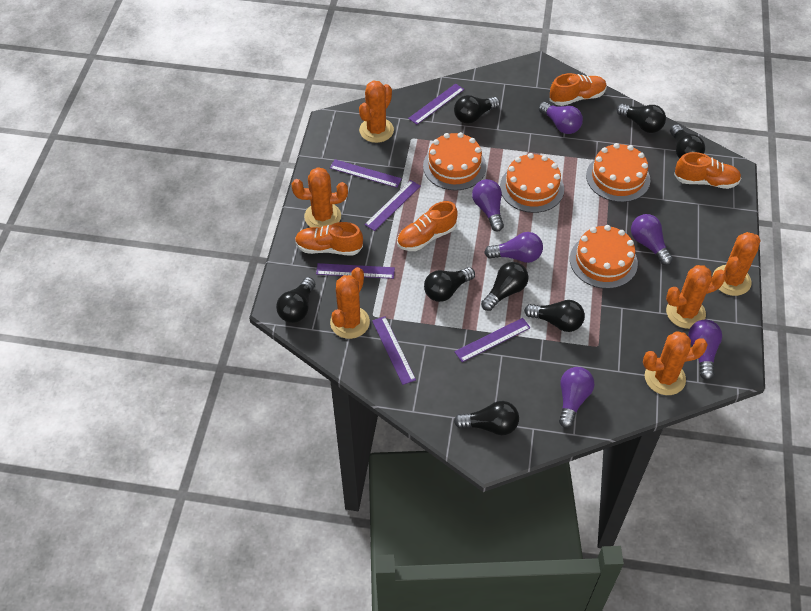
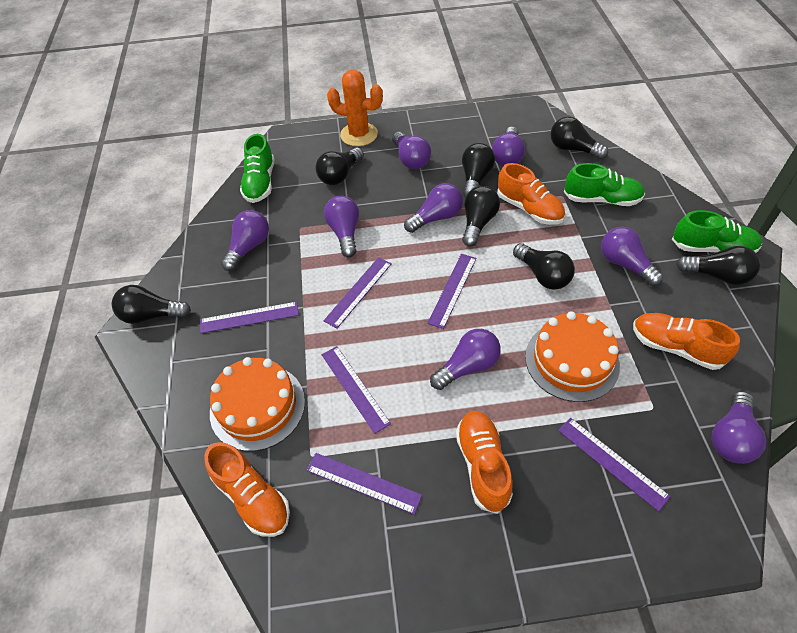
black light bulb: 8 -> 7
green shoe: 0 -> 3
orange cactus: 6 -> 1
orange cake: 4 -> 2
purple light bulb: 6 -> 8

